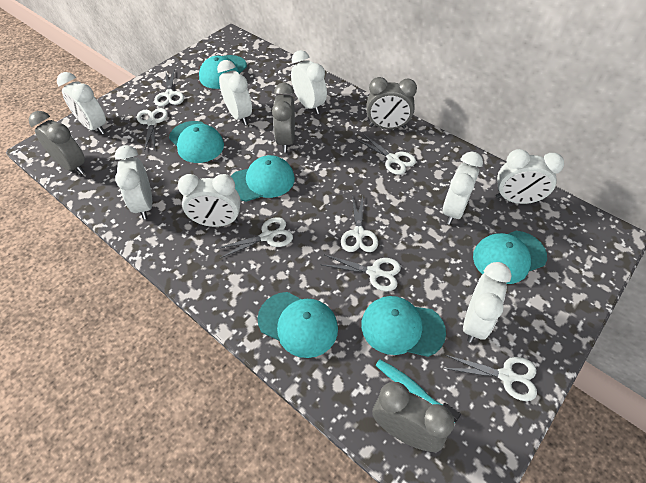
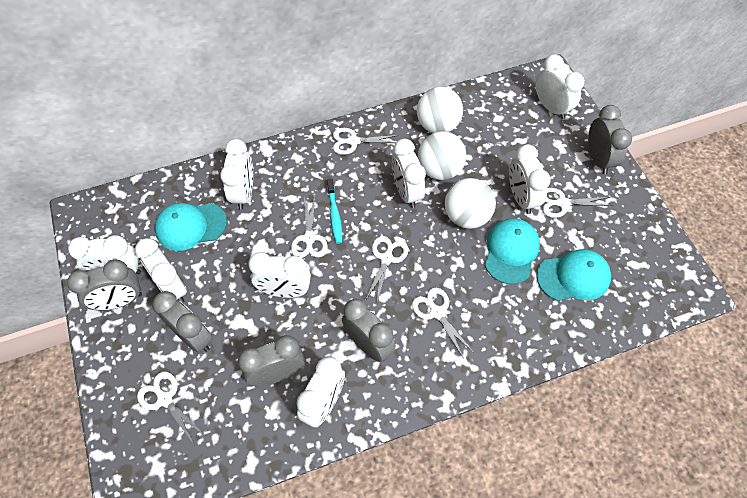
grey clock: 4 -> 5
turquoise cap: 6 -> 3
white ball: 0 -> 3
white scissors: 7 -> 6

